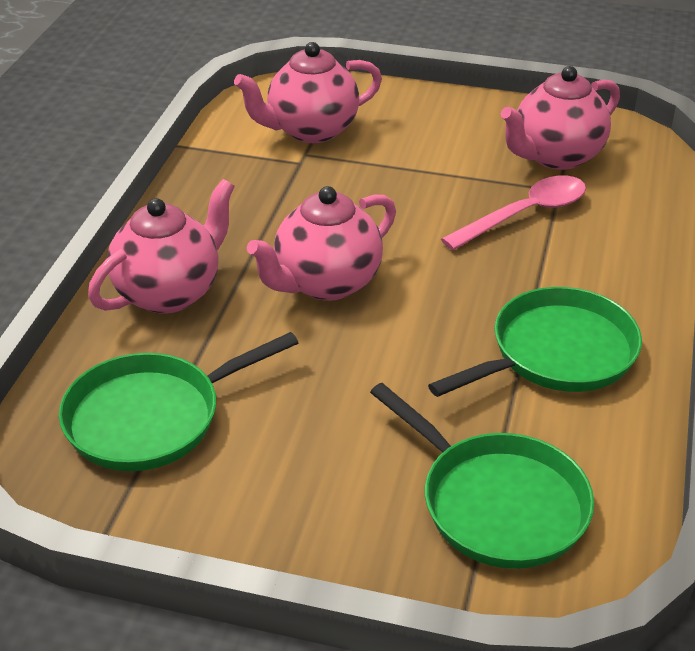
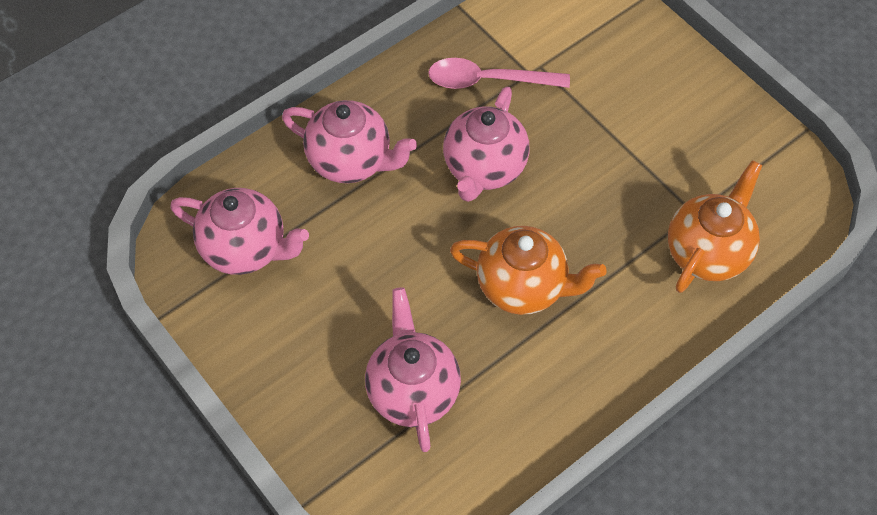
green pan: 3 -> 0
orange teapot: 0 -> 2

